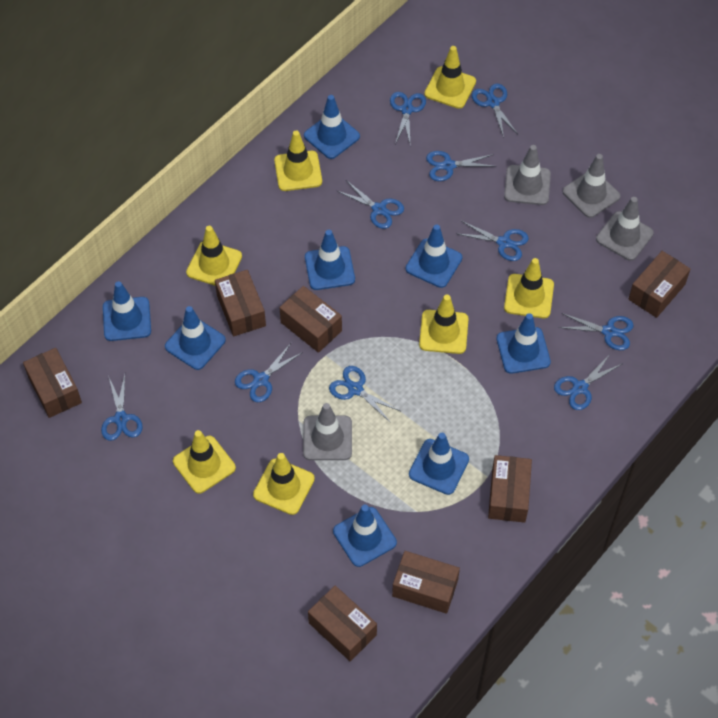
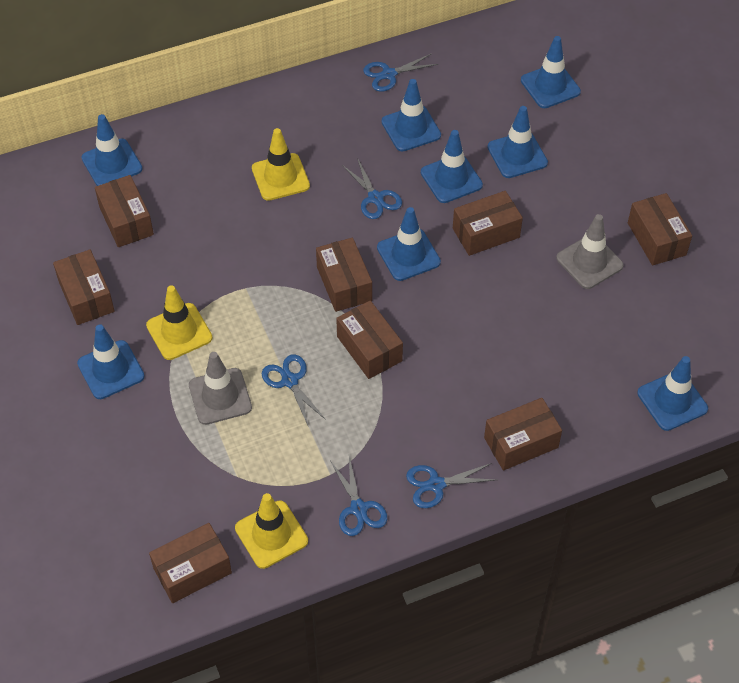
blue scissors: 10 -> 5
brown box: 7 -> 8
grey traffic cone: 4 -> 2
yellow traffic cone: 7 -> 3

